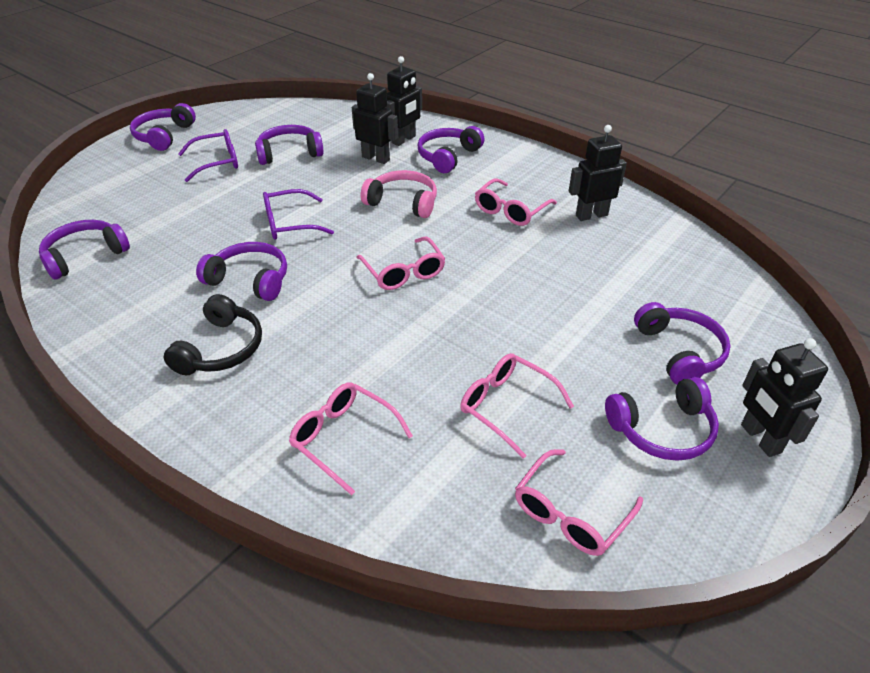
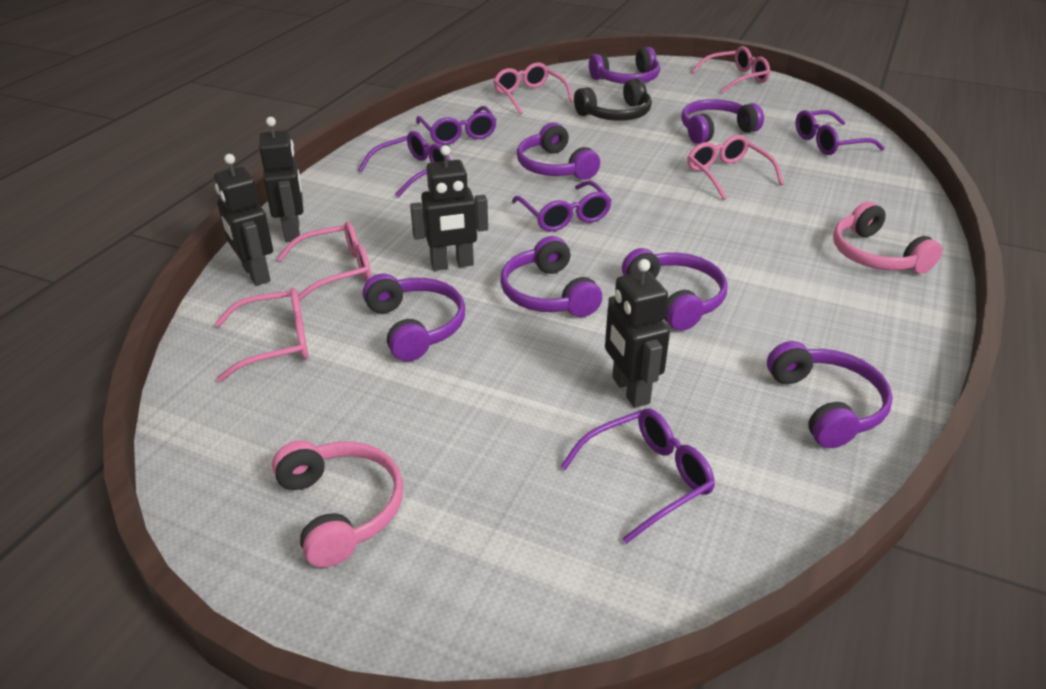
pink headphones: 1 -> 2
purple glasses: 2 -> 5

